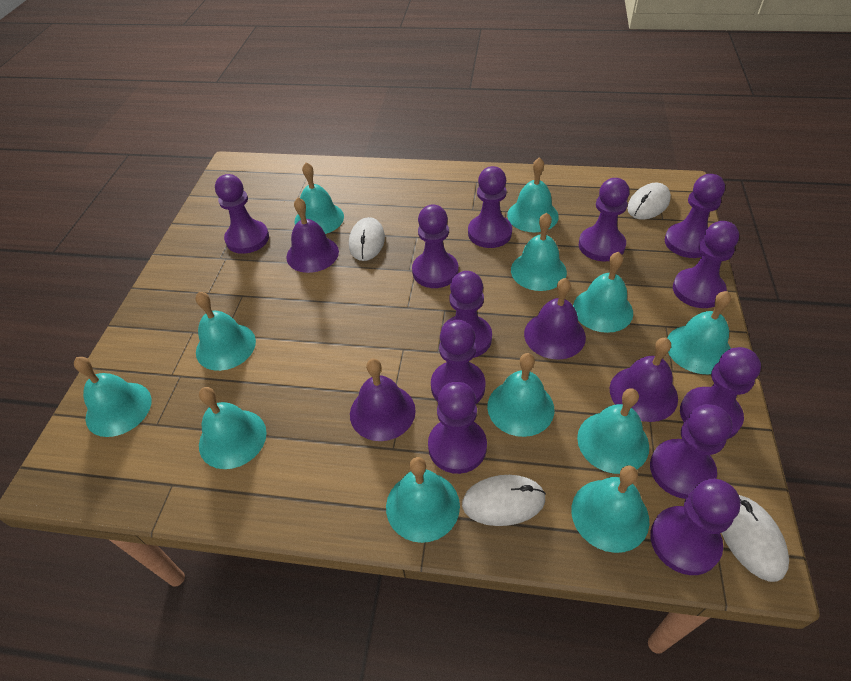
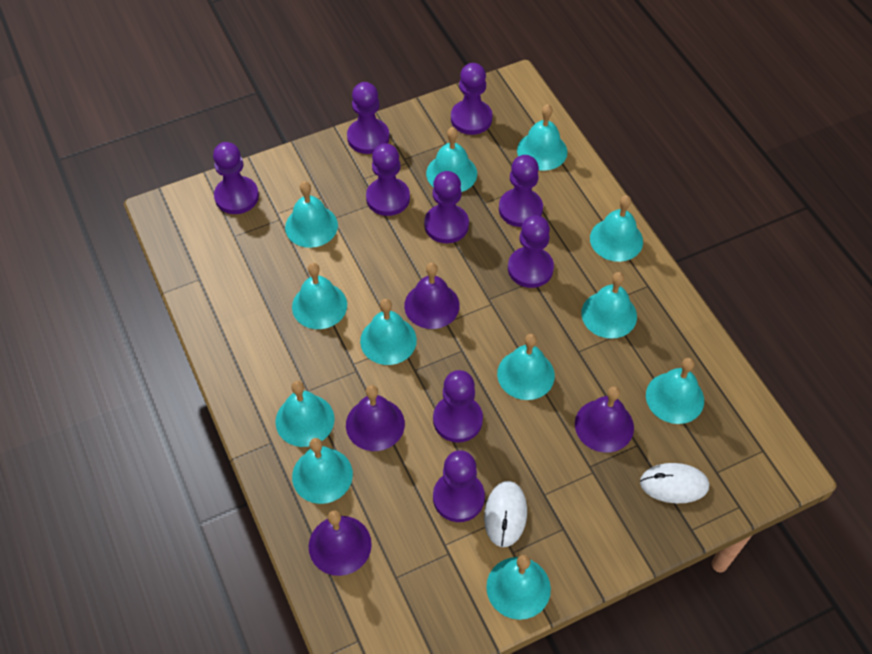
purple pawn: 12 -> 9
white mouse: 4 -> 2

